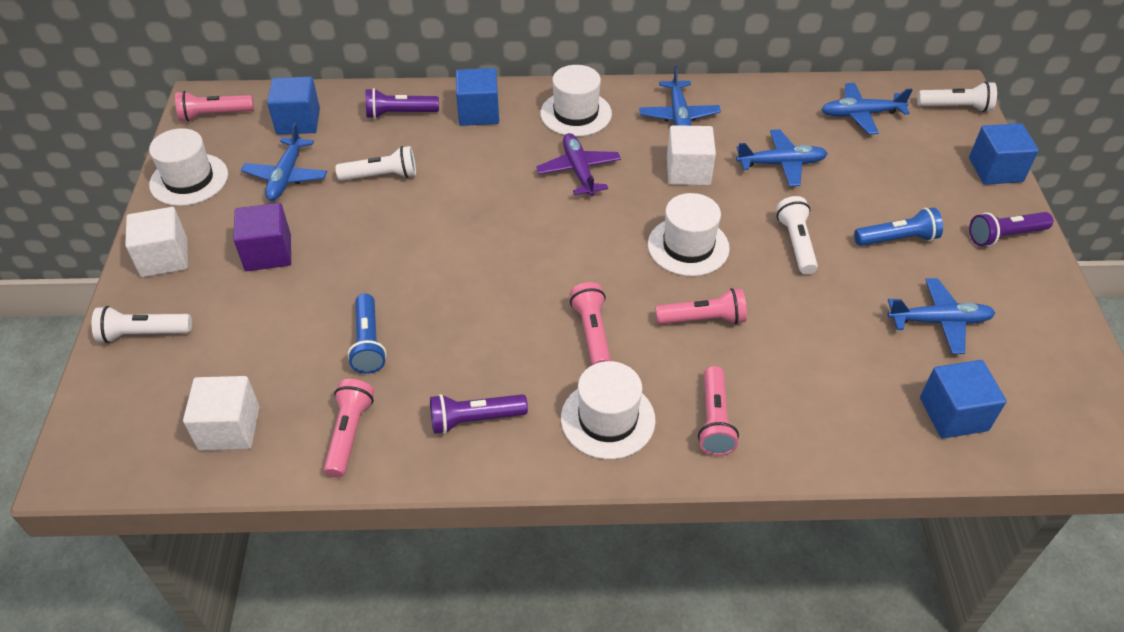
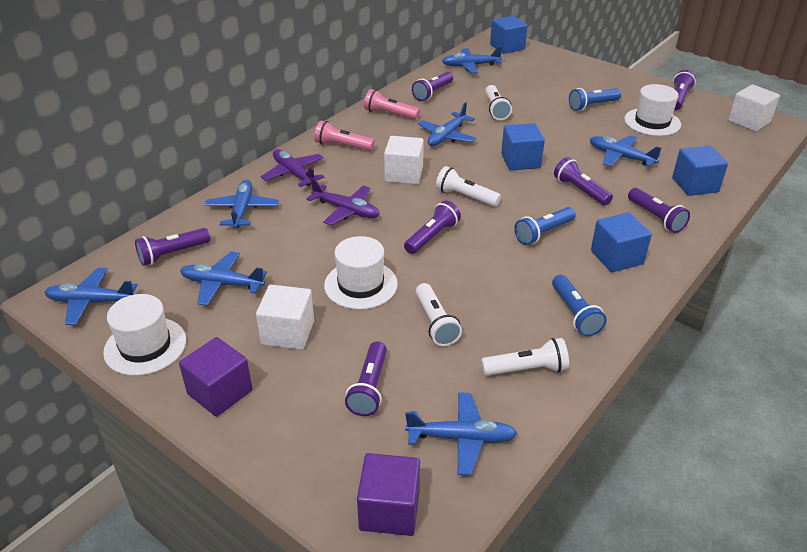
blue flashlight: 2 -> 3
blue plane: 5 -> 7
pink flashlight: 5 -> 2
purple cube: 1 -> 2
purple flashlight: 3 -> 7
purple plane: 1 -> 2
white hat: 4 -> 3

